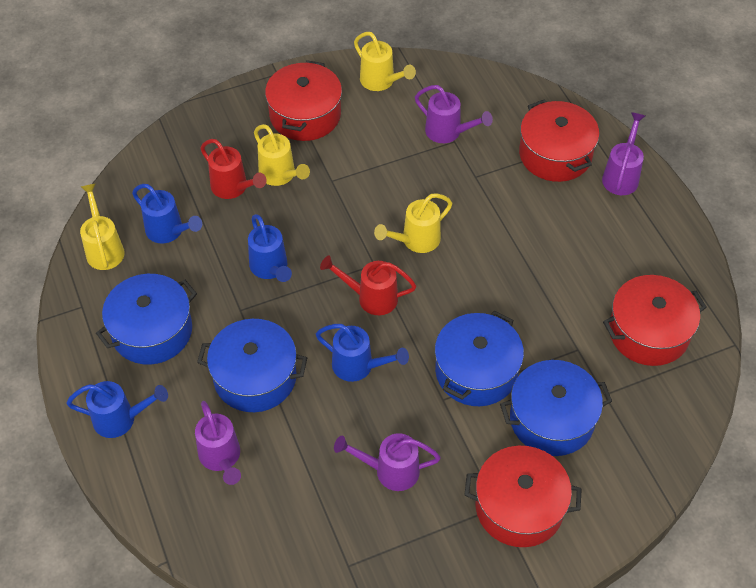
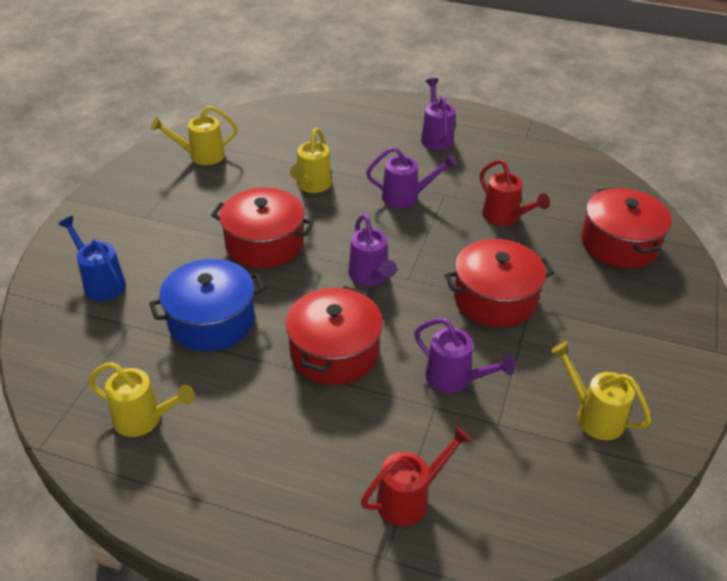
blue pot: 4 -> 1
blue watering can: 4 -> 1

